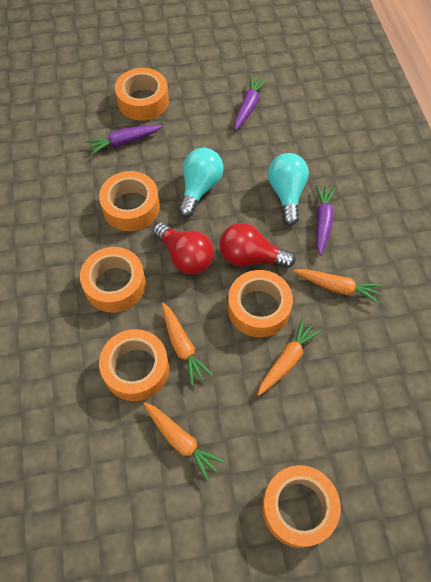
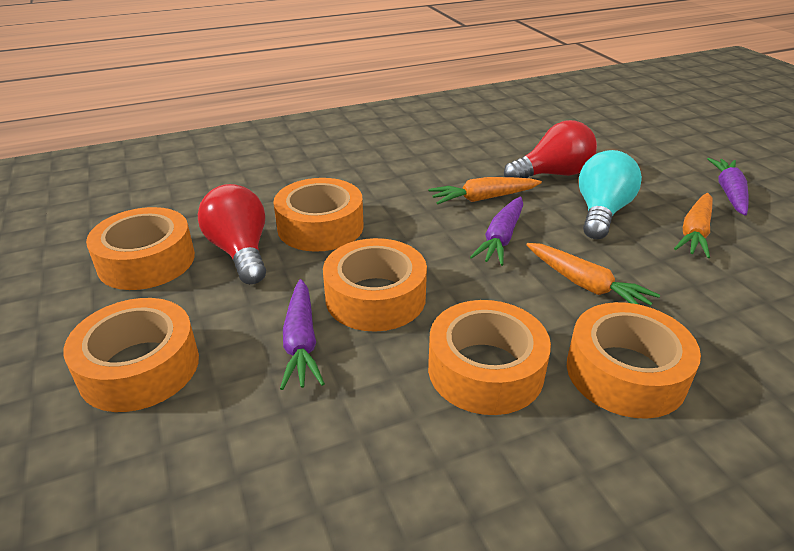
orange carrot: 4 -> 3
turquoise light bulb: 2 -> 1

